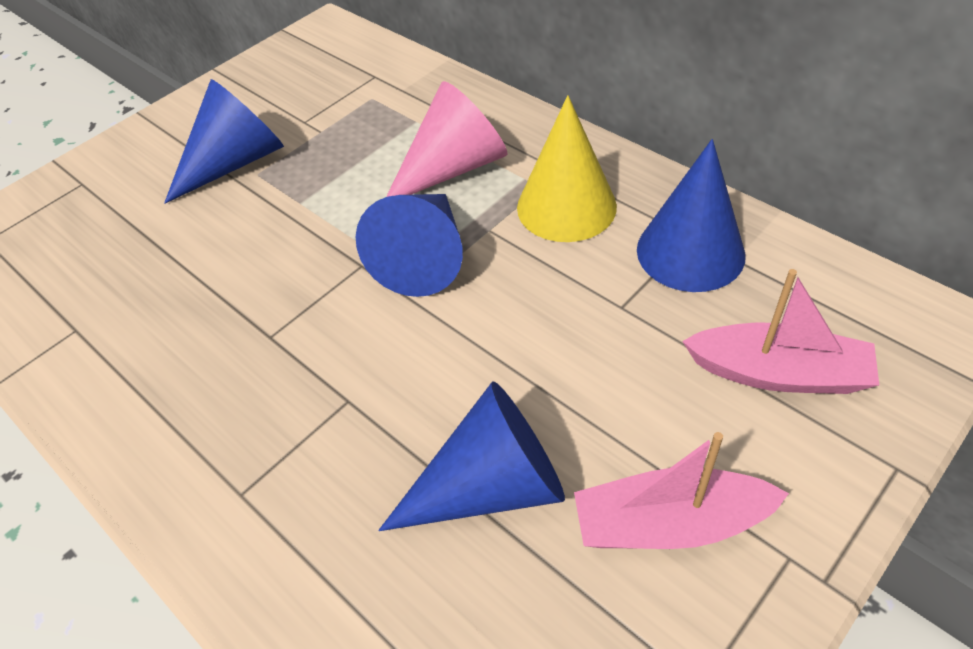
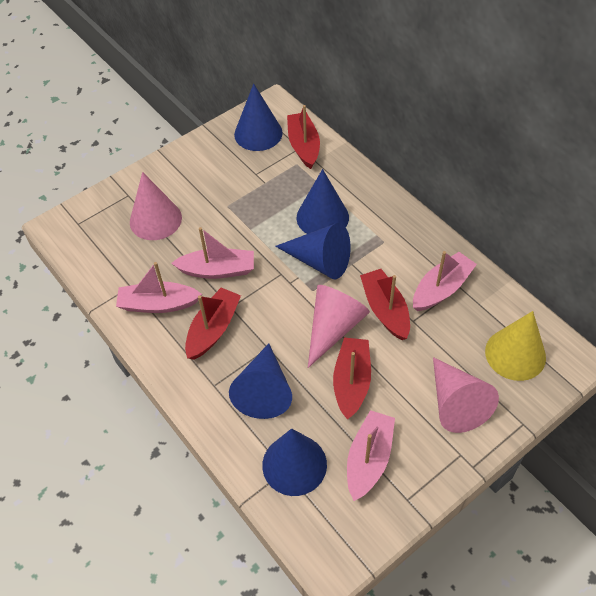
blue cone: 4 -> 5
pink boat: 2 -> 4
pink cone: 1 -> 3
red boat: 0 -> 4

